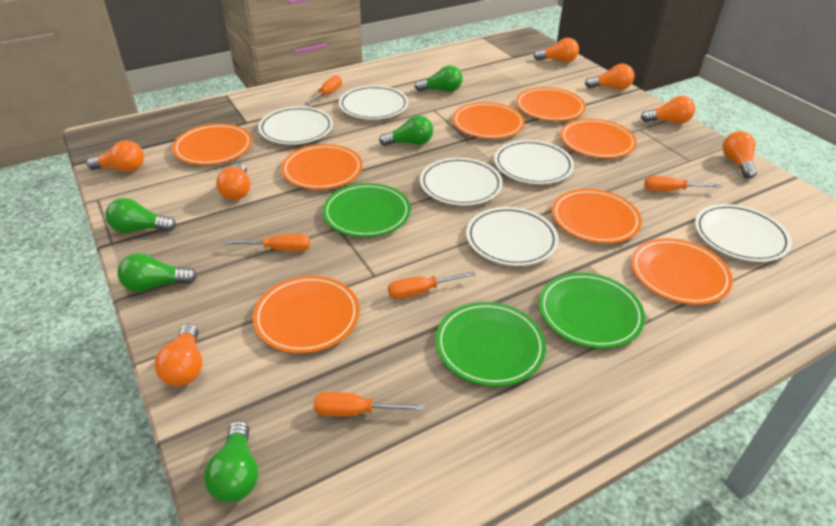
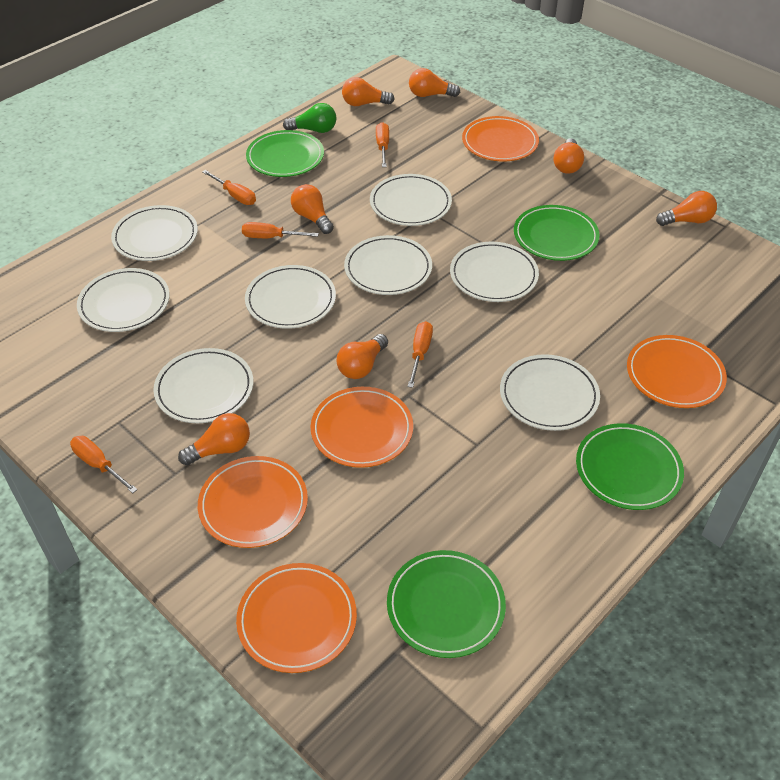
green light bulb: 5 -> 1
green plate: 3 -> 4
orange plate: 8 -> 5
white plate: 6 -> 8

